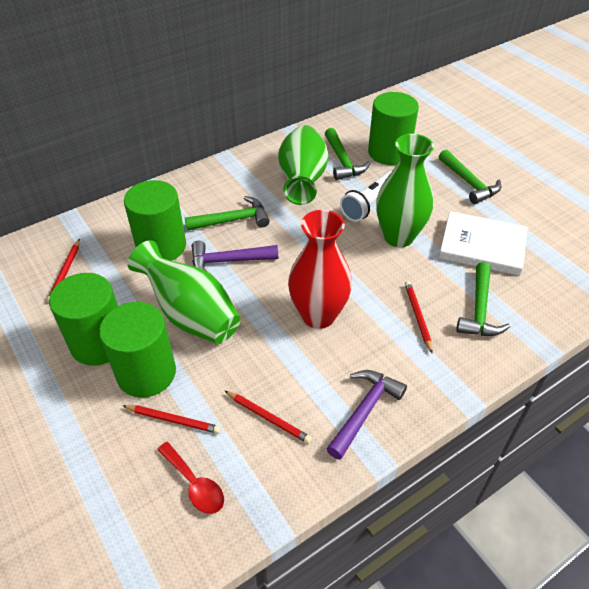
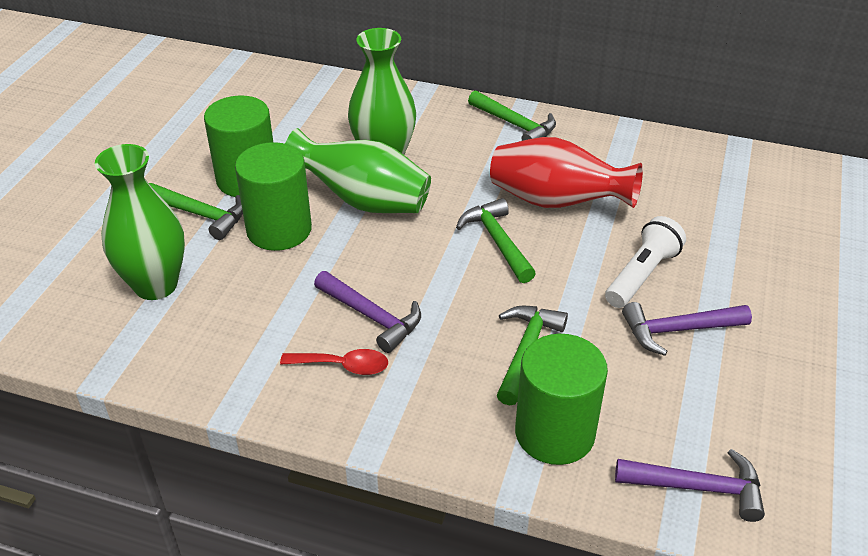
green cylinder: 4 -> 3
purple hammer: 2 -> 3
red pencil: 4 -> 0
white book: 1 -> 0

